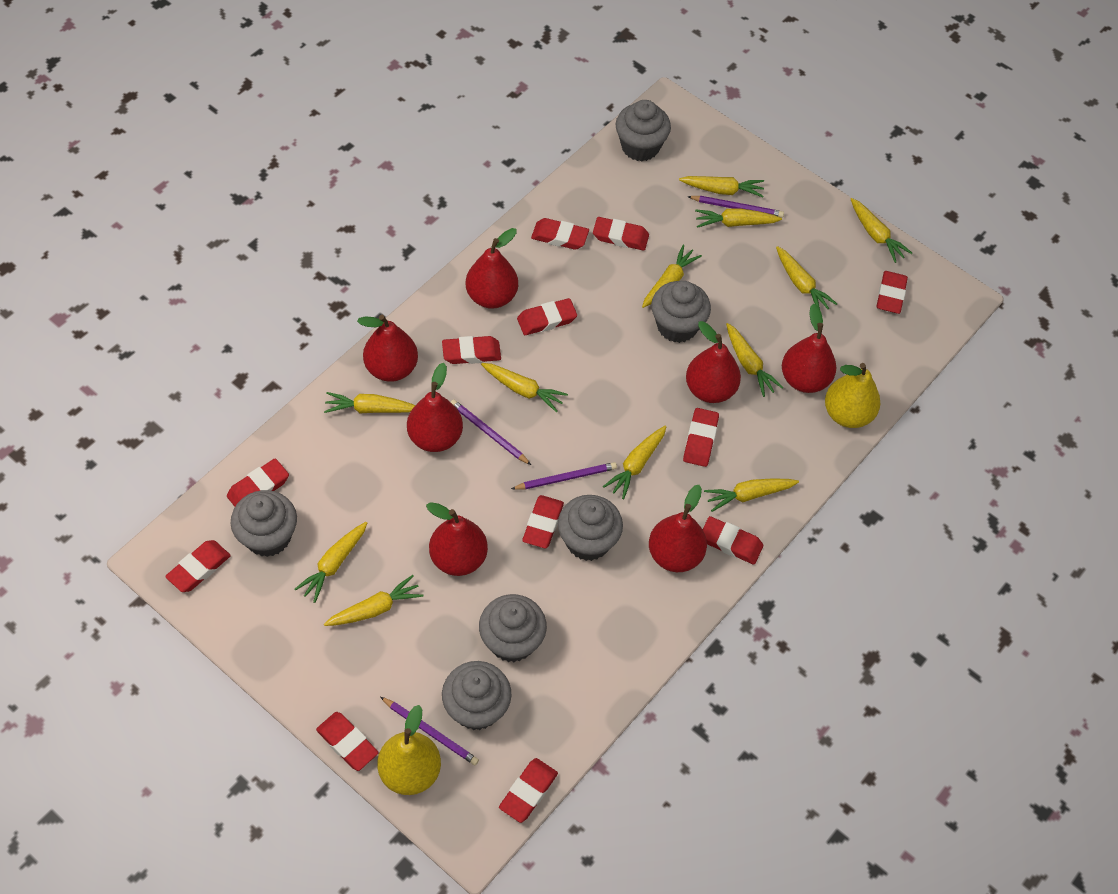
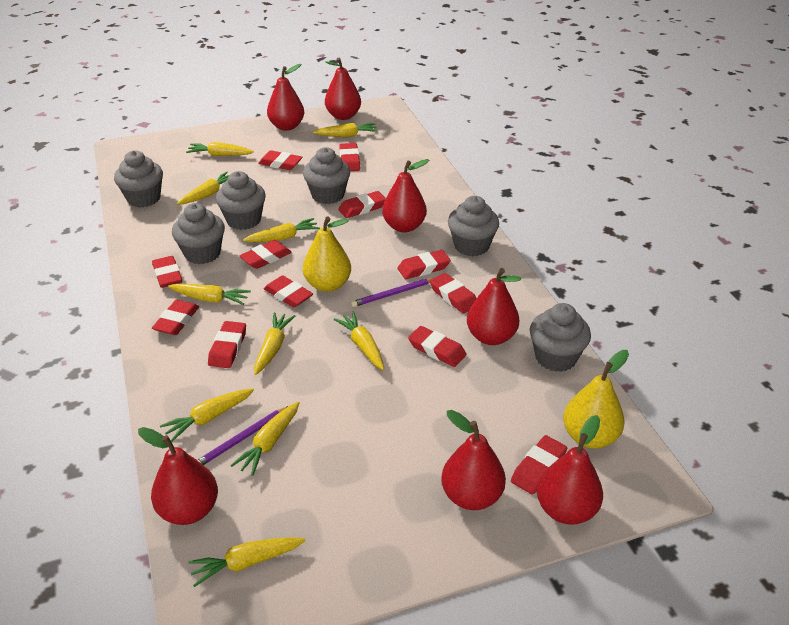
purple pencil: 4 -> 2
yellow carrot: 12 -> 10

